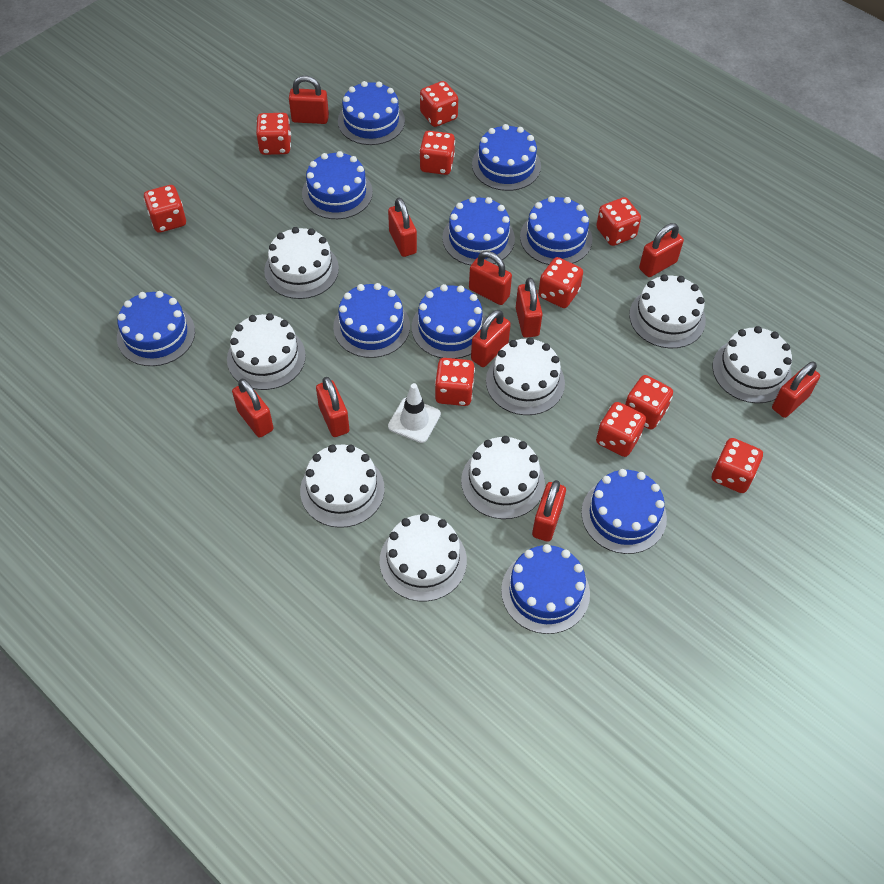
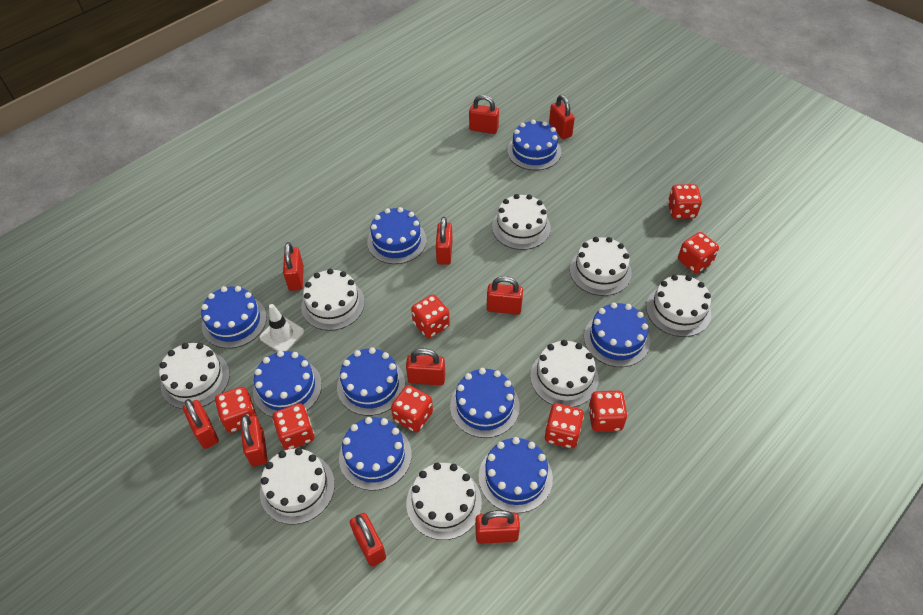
blue cake: 10 -> 9
red dice: 10 -> 8

